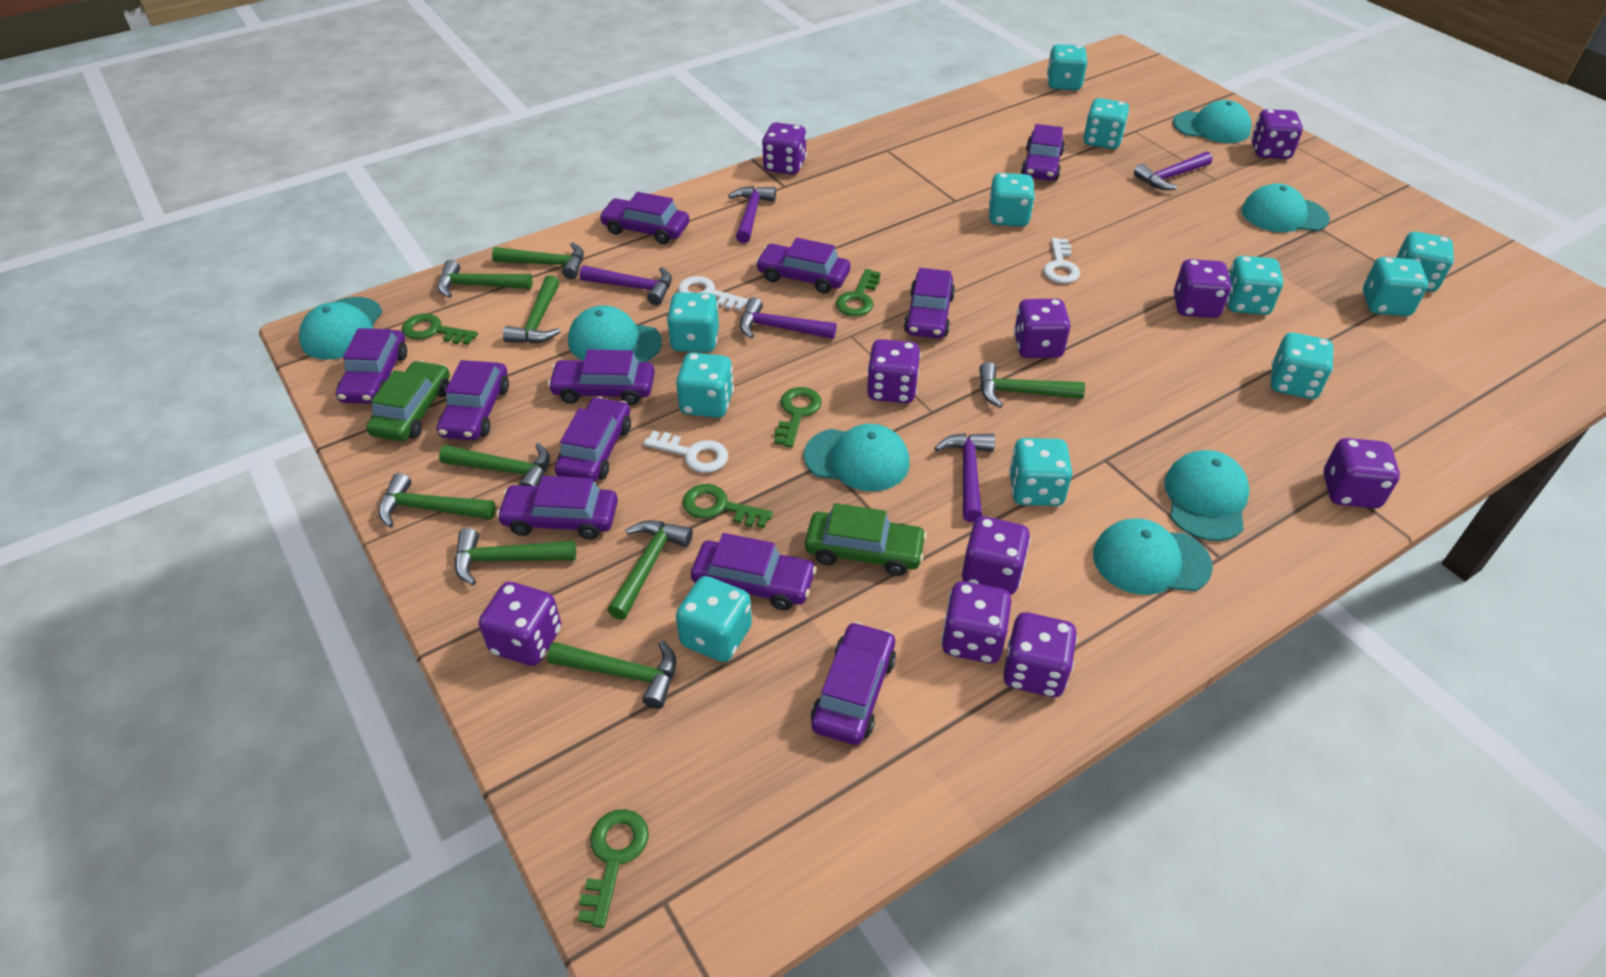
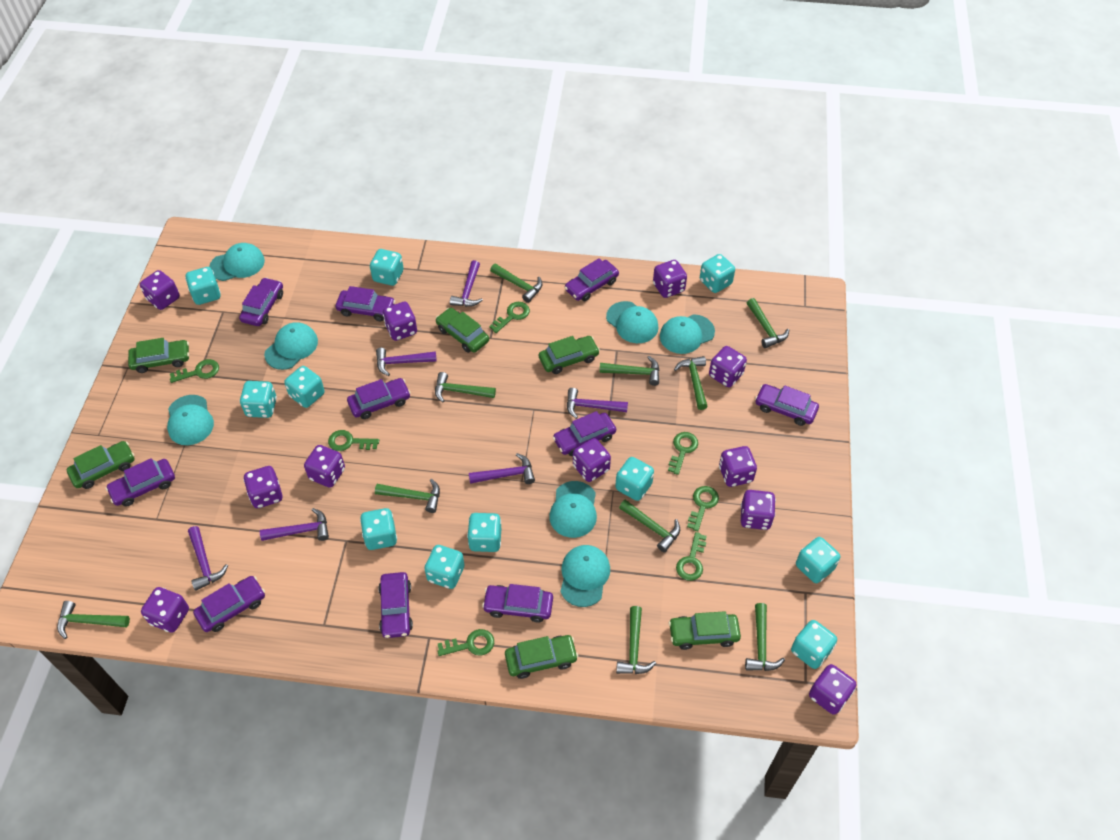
green car: 2 -> 6
green hammer: 9 -> 10
green key: 5 -> 7
purple car: 11 -> 10
purple dice: 10 -> 11
purple hammer: 5 -> 6
white key: 3 -> 0

